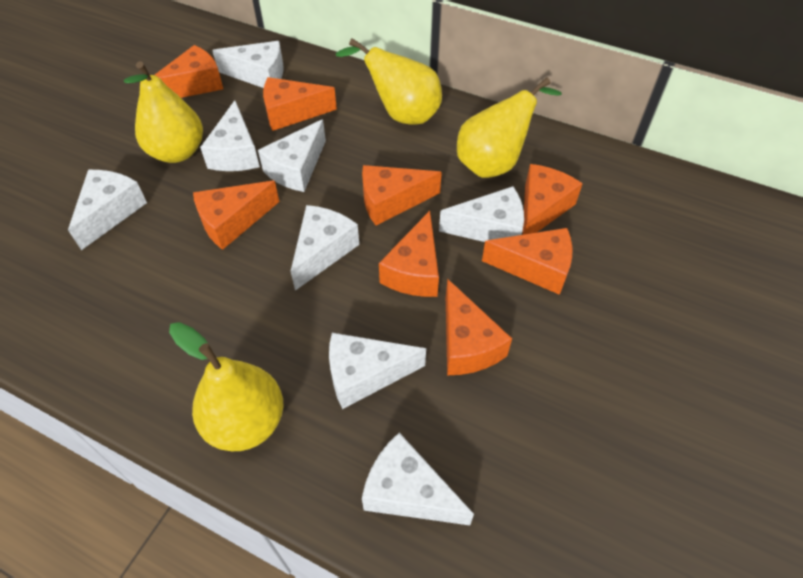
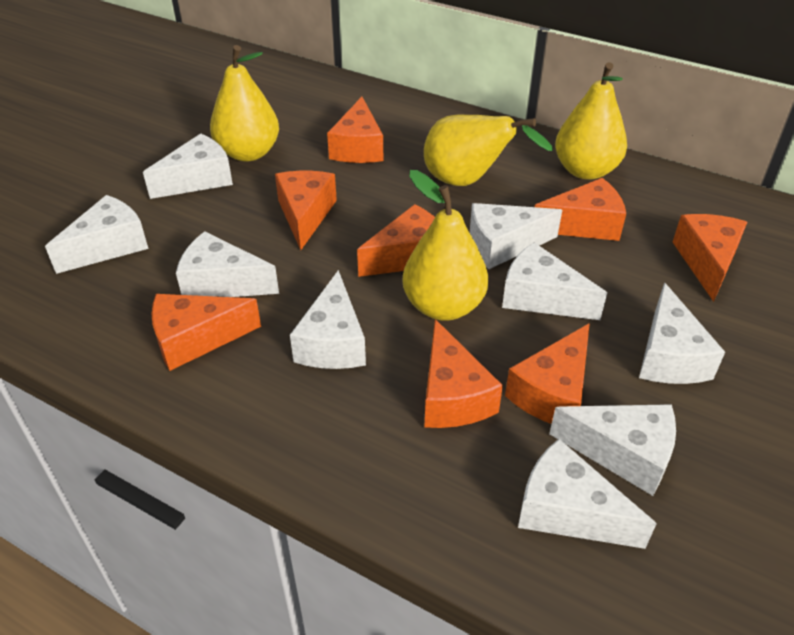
white cheese: 8 -> 9

